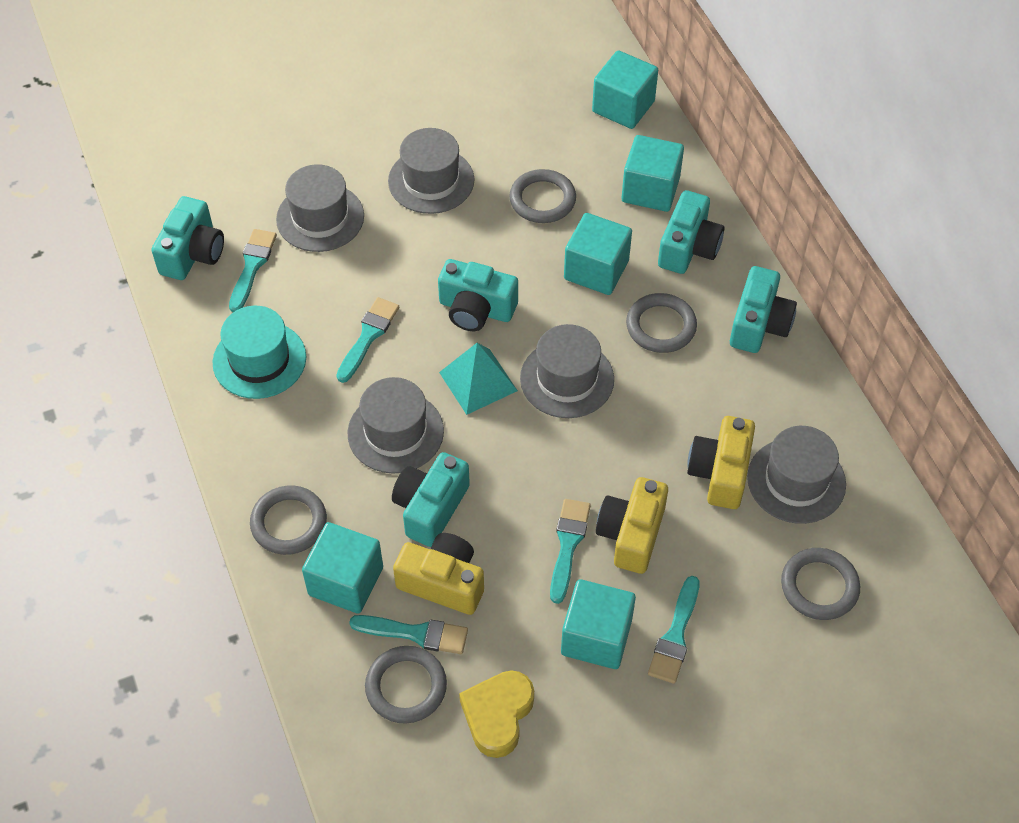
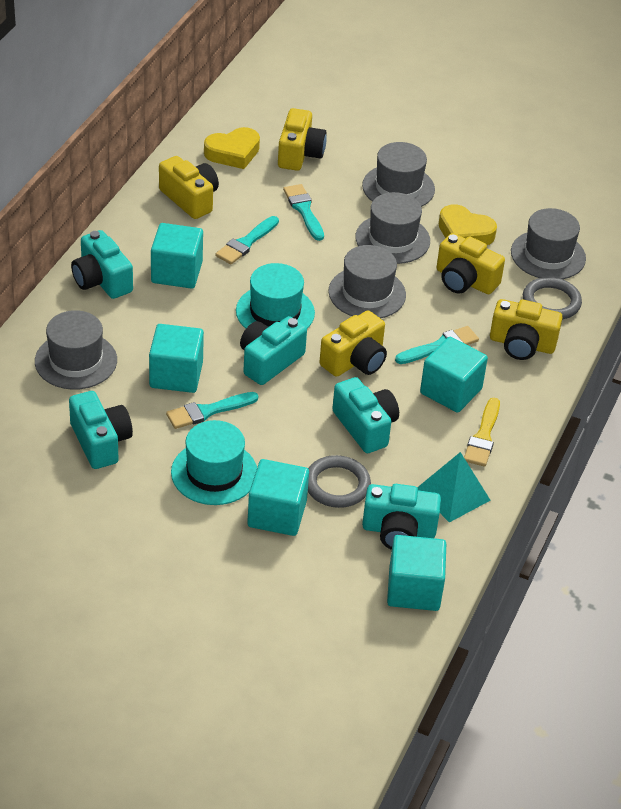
grey ring: 5 -> 2
turquoise brush: 5 -> 4
turquoise hat: 1 -> 2
yellow brush: 0 -> 1
yellow camera: 3 -> 5
yellow heart: 1 -> 2

